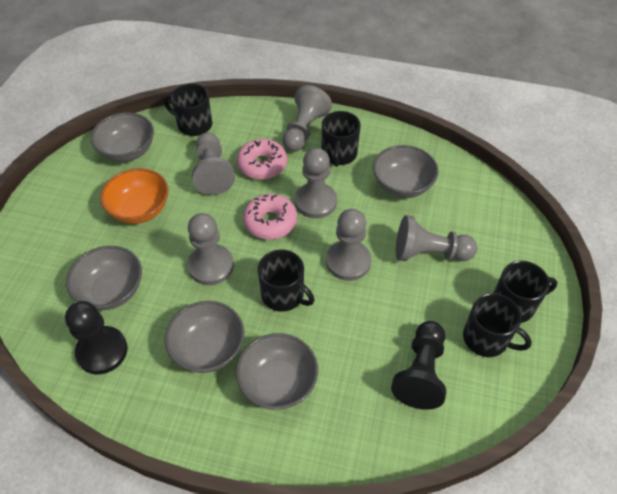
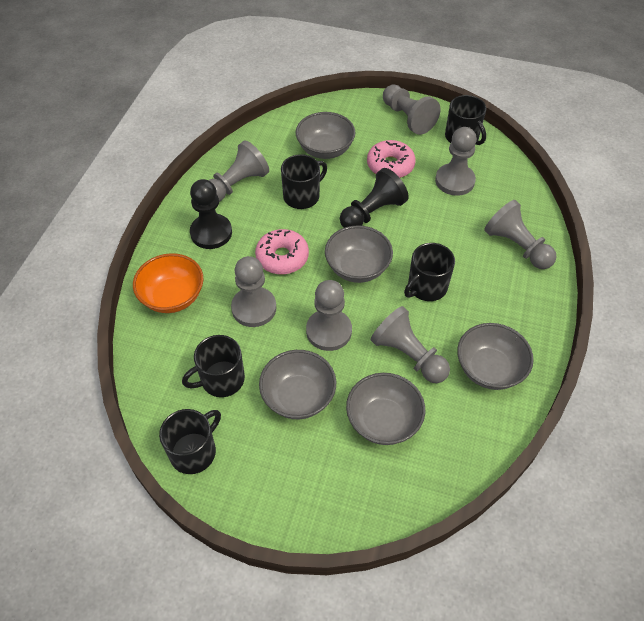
grey pawn: 6 -> 7

